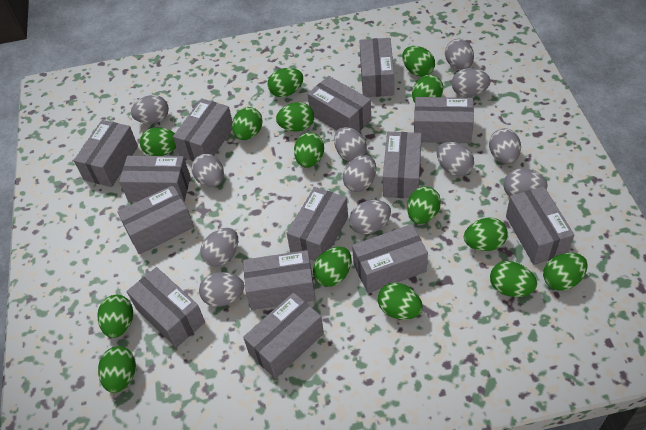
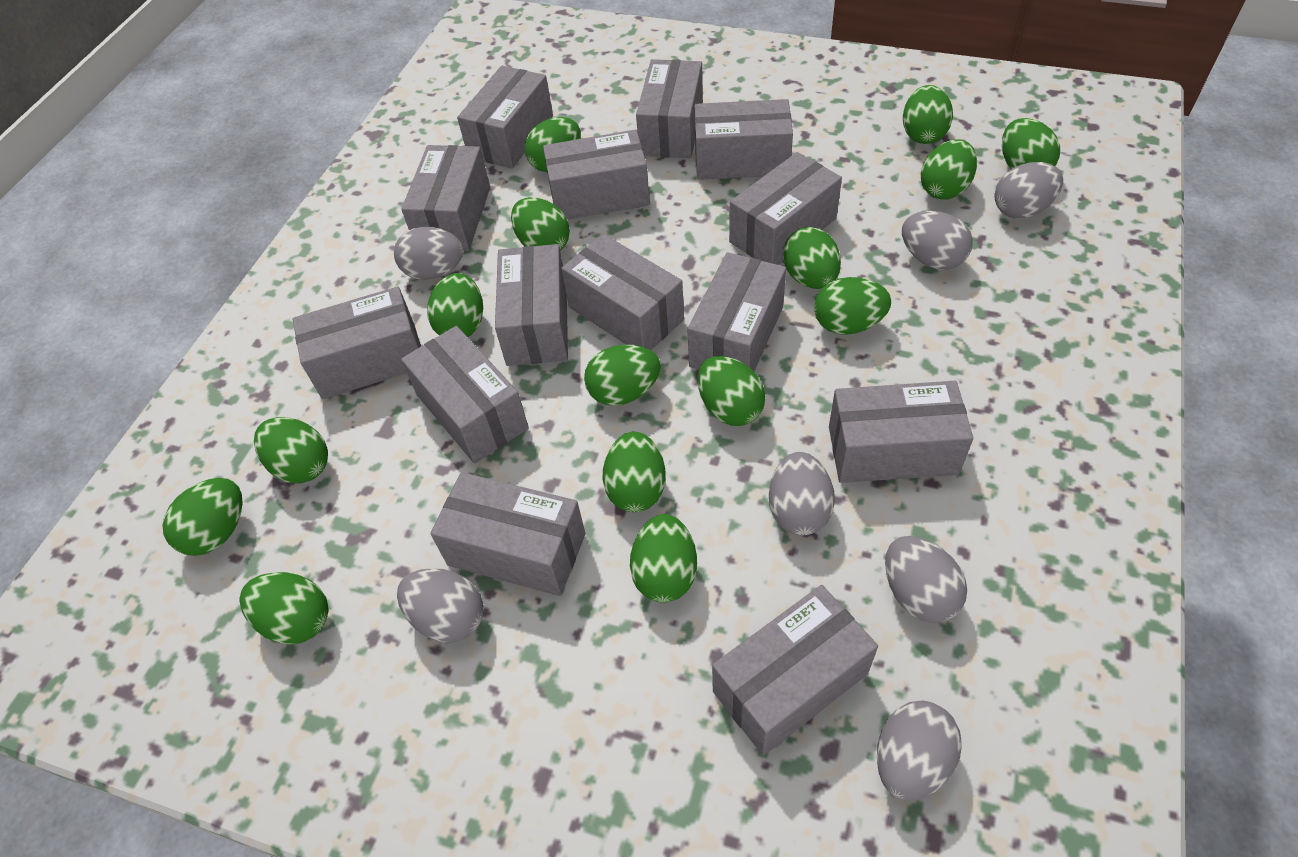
grey egg: 12 -> 7

